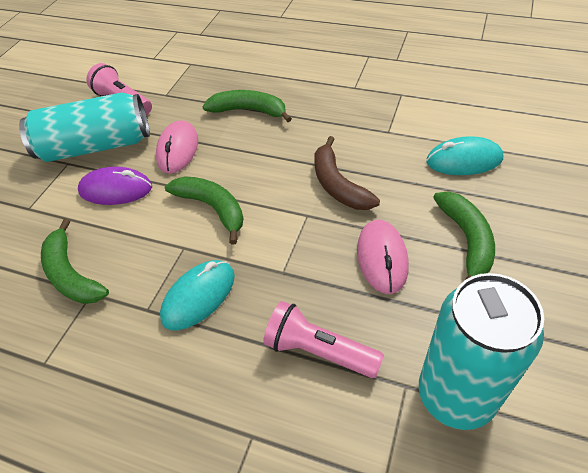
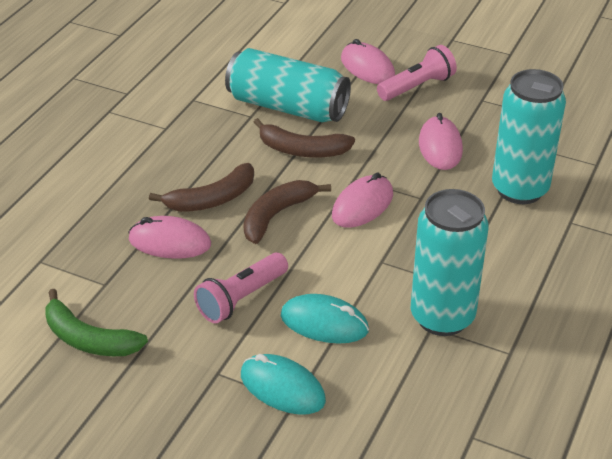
brown banana: 1 -> 3
green banana: 4 -> 1
pink mouse: 2 -> 4
purple mouse: 1 -> 0
turquoise can: 2 -> 3

